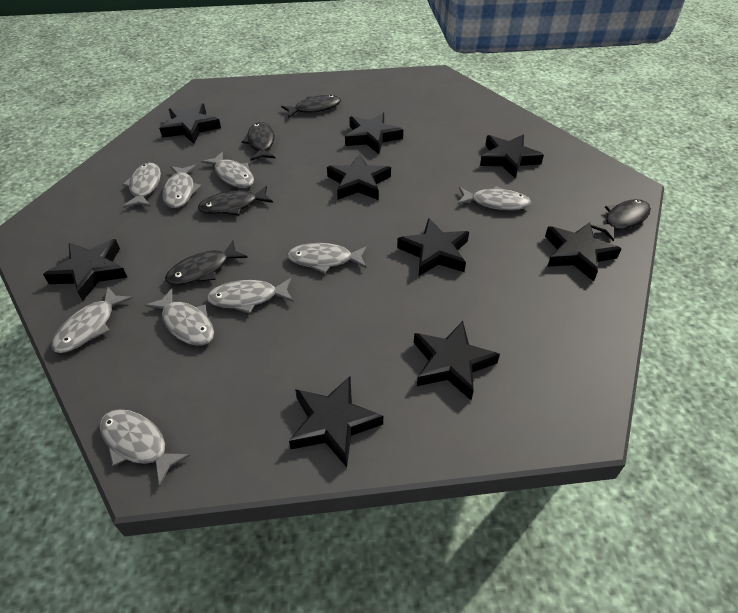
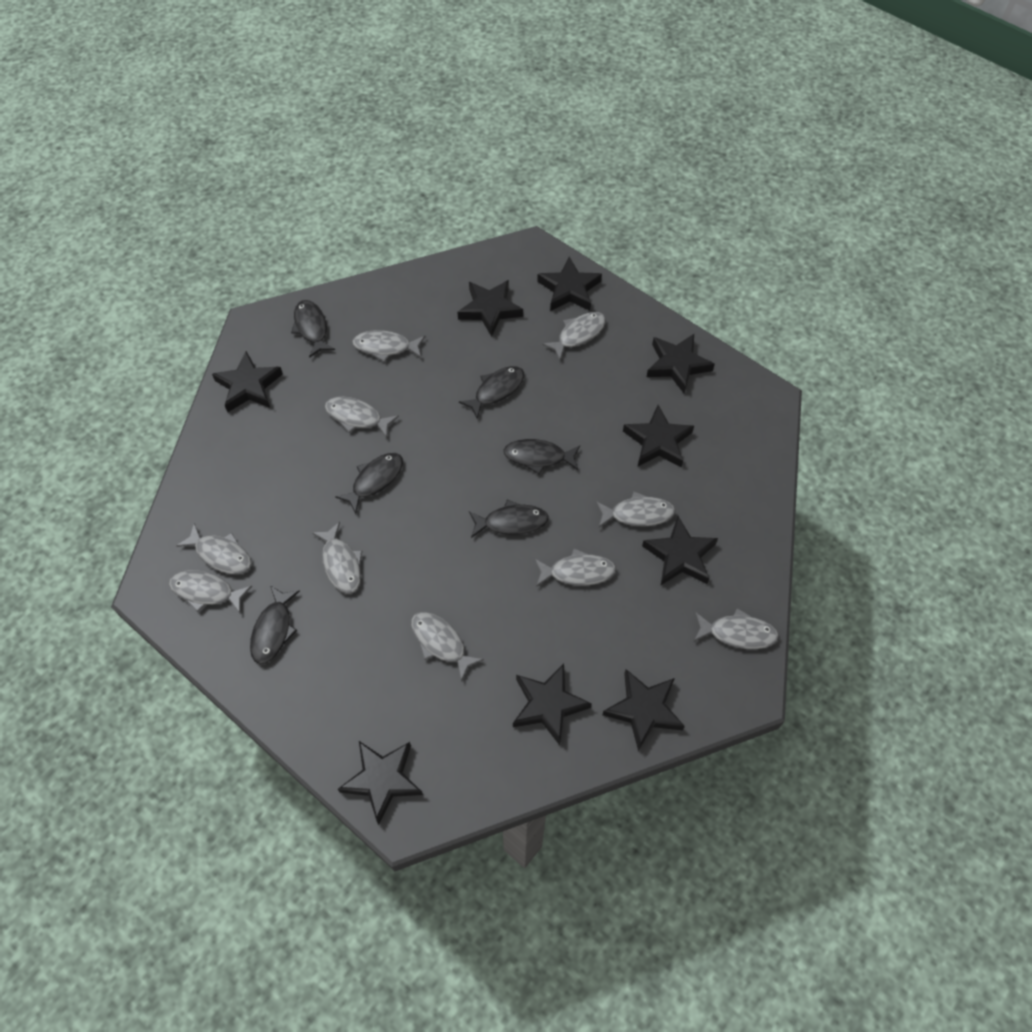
black fish: 5 -> 6
grey fish: 9 -> 10

